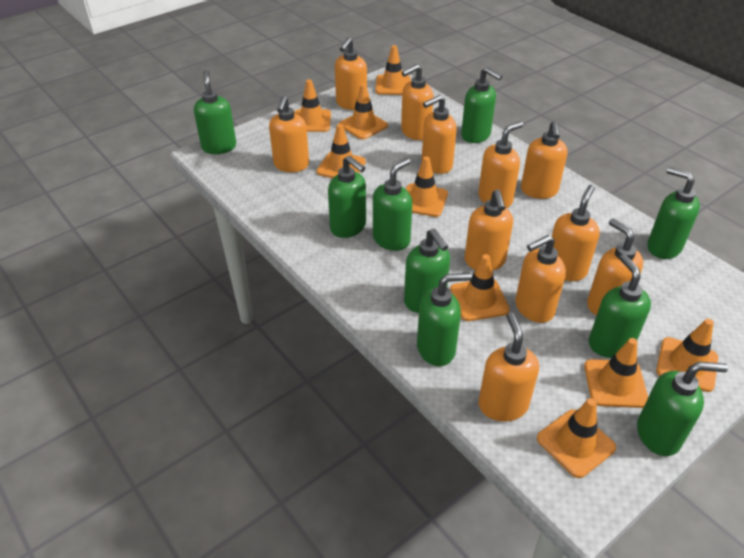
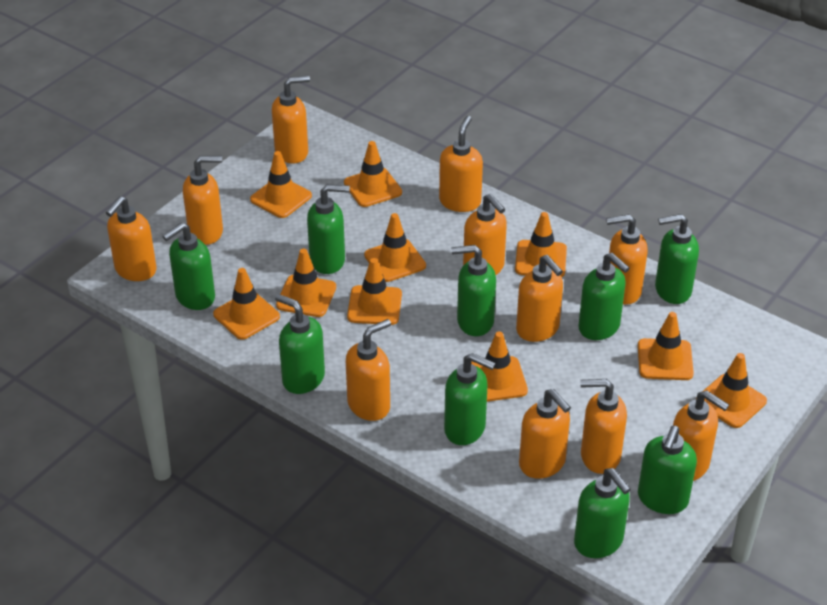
orange traffic cone: 9 -> 10

